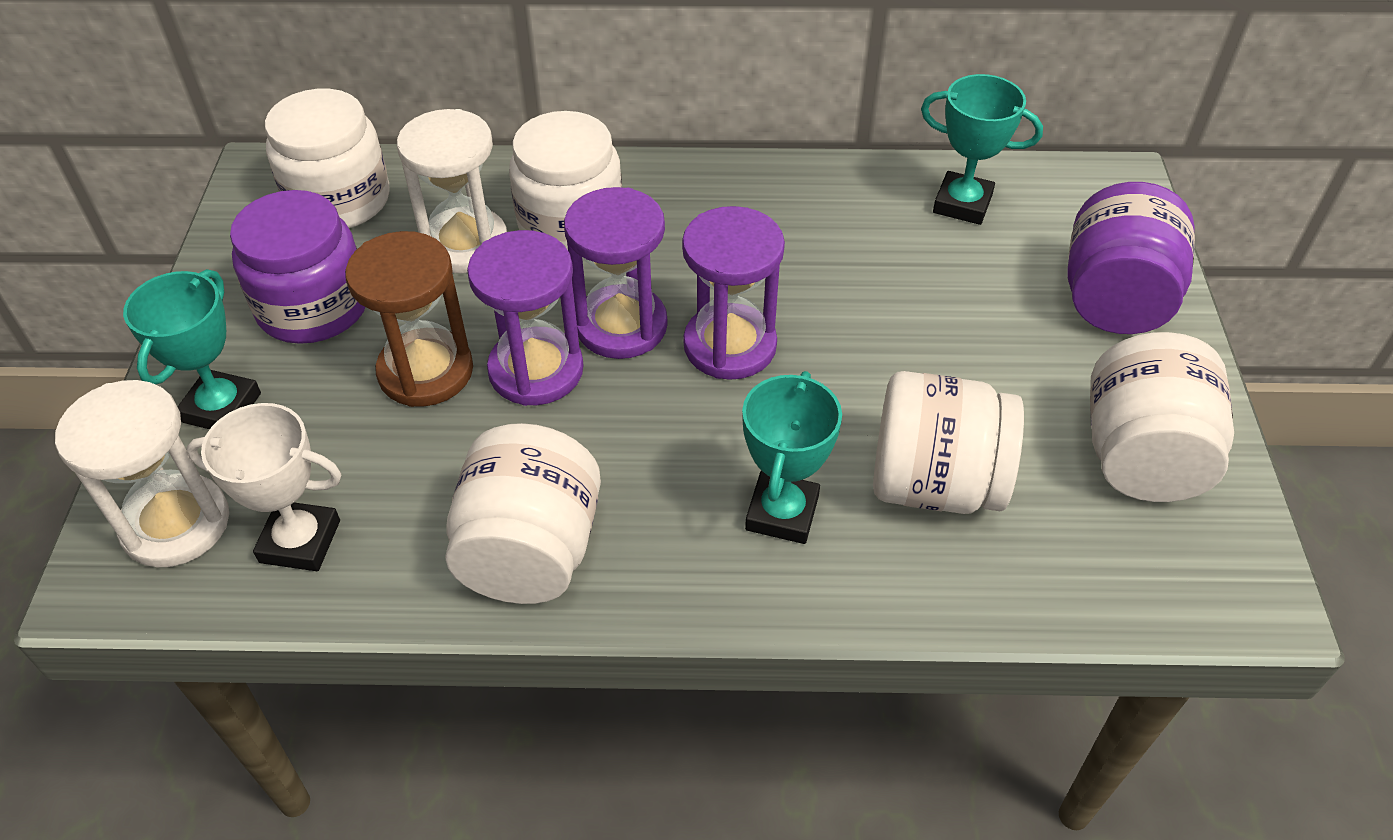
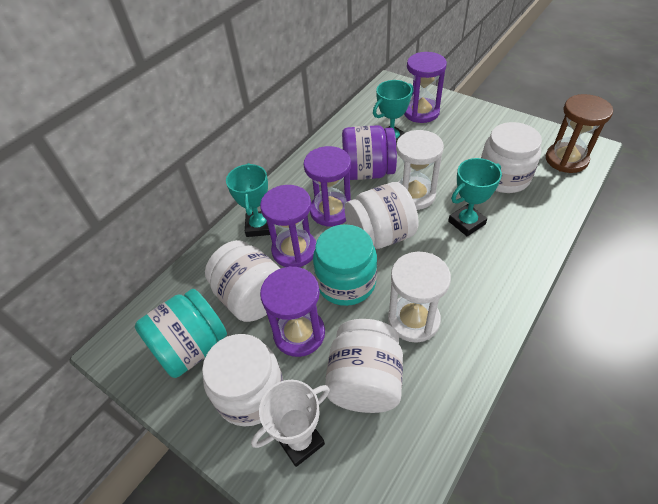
purple hourglass: 3 -> 4
purple jar: 2 -> 1
turquoise jar: 0 -> 2

